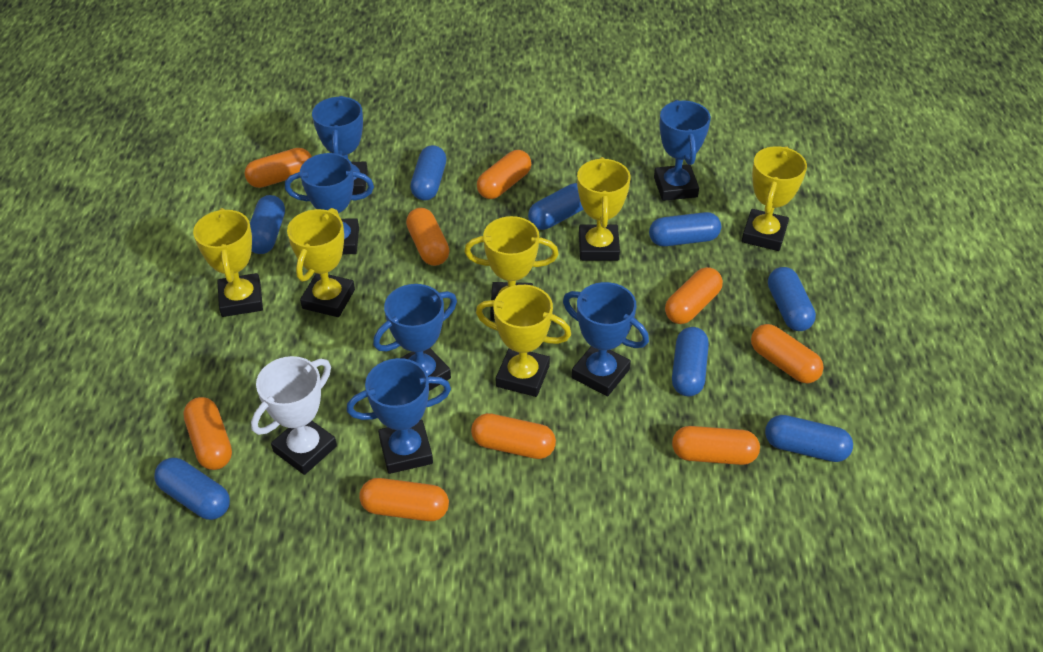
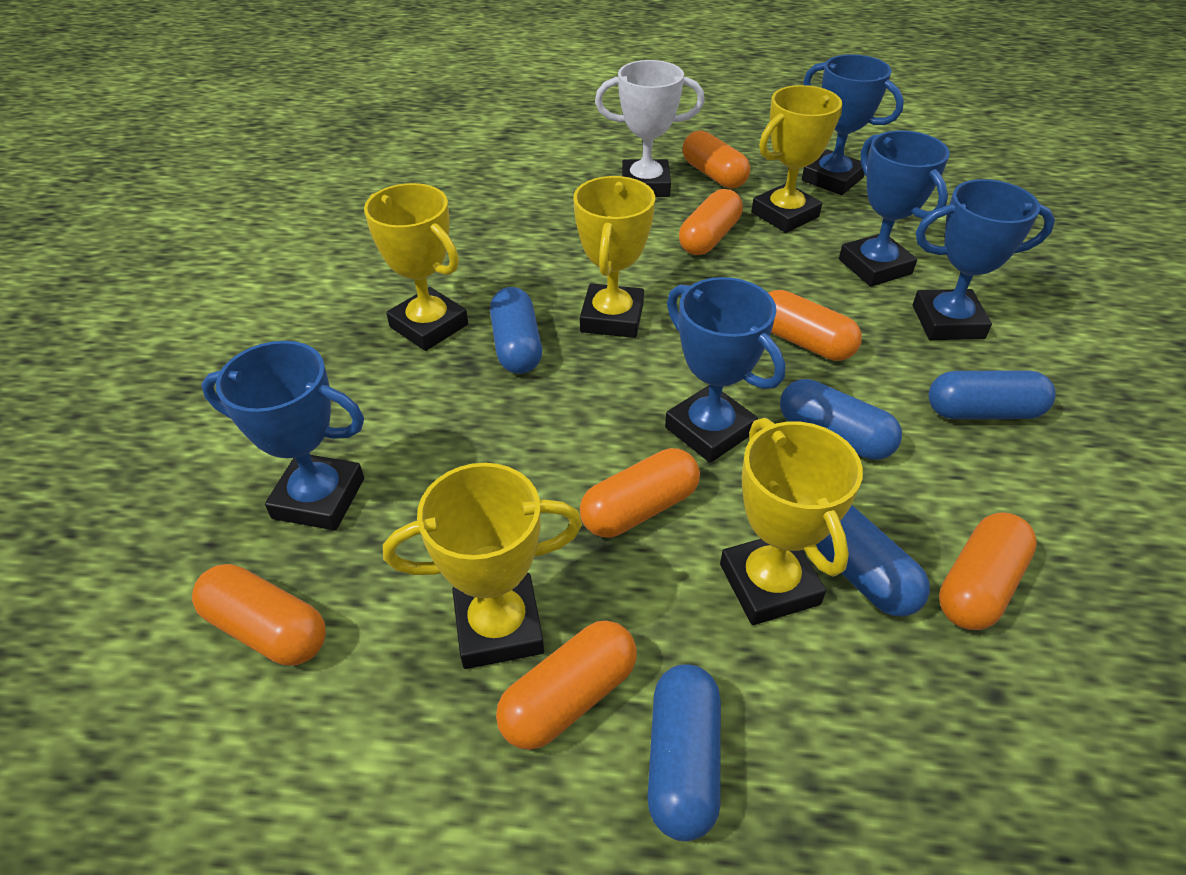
blue capsule: 8 -> 5
blue trophy: 6 -> 5
orange capsule: 9 -> 7
yellow trophy: 6 -> 5

